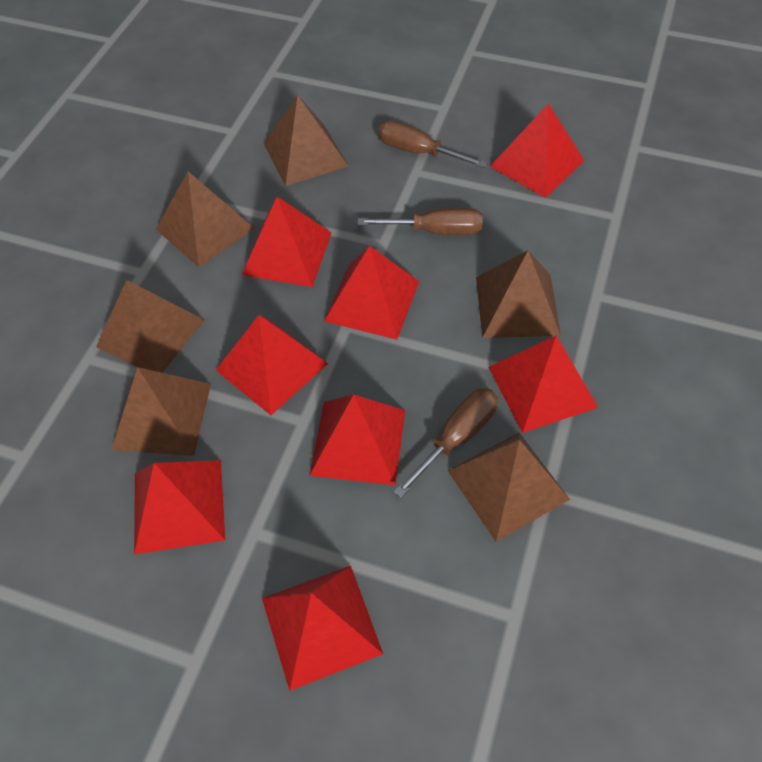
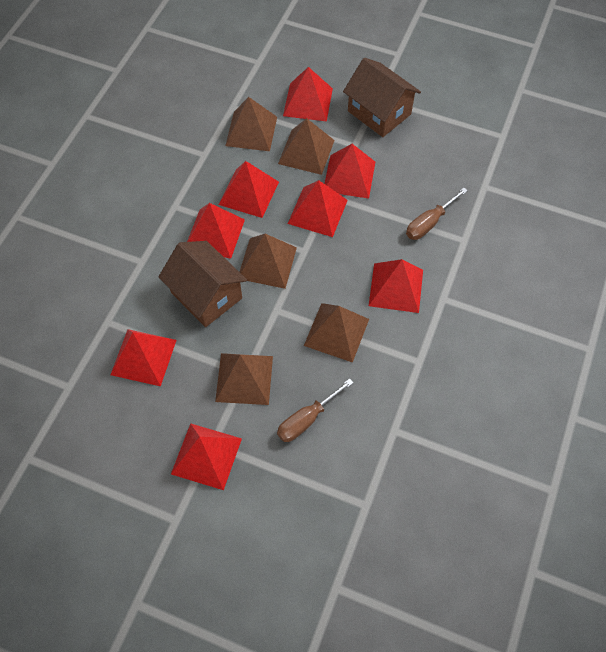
brown house: 0 -> 2
brown pyramid: 6 -> 5
brown screwdriver: 3 -> 2

